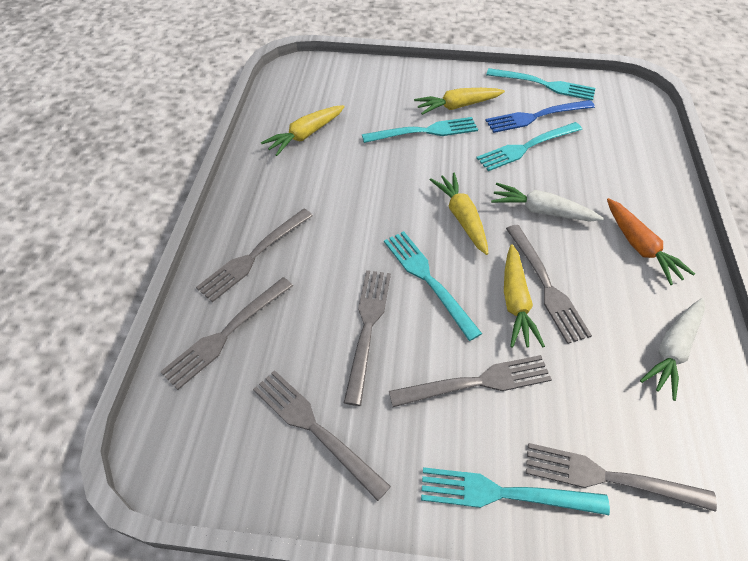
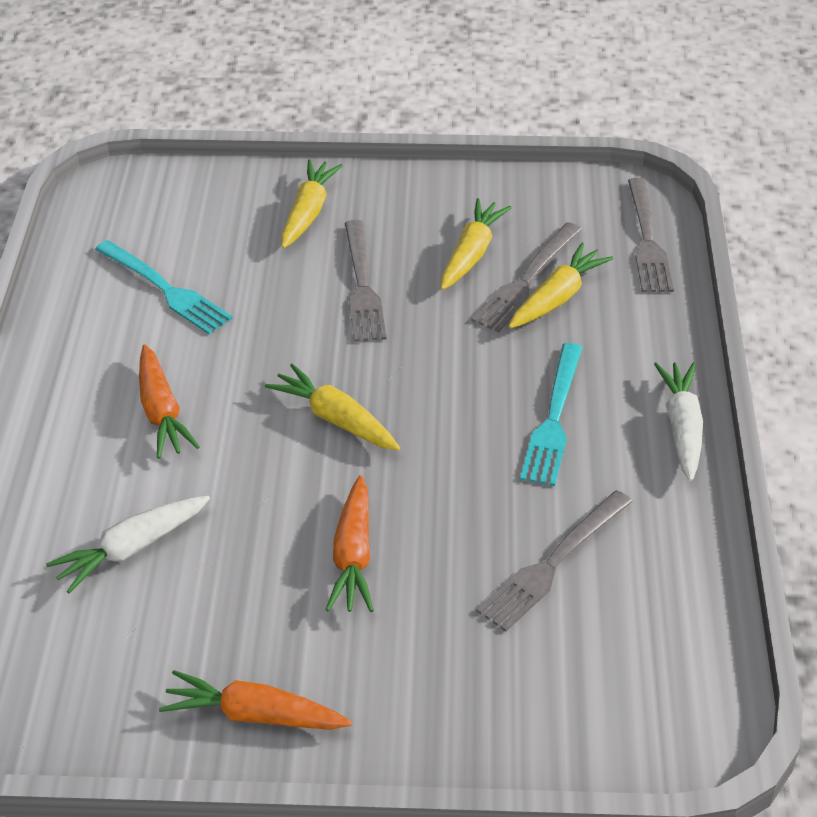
blue fork: 1 -> 0
grey fork: 7 -> 4
orange carrot: 1 -> 3
turquoise fork: 5 -> 2

